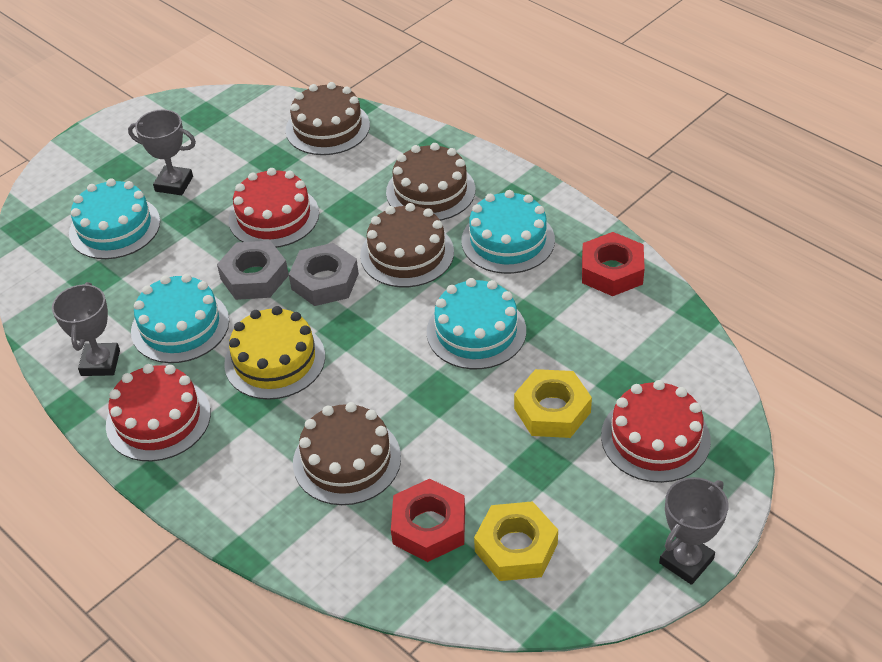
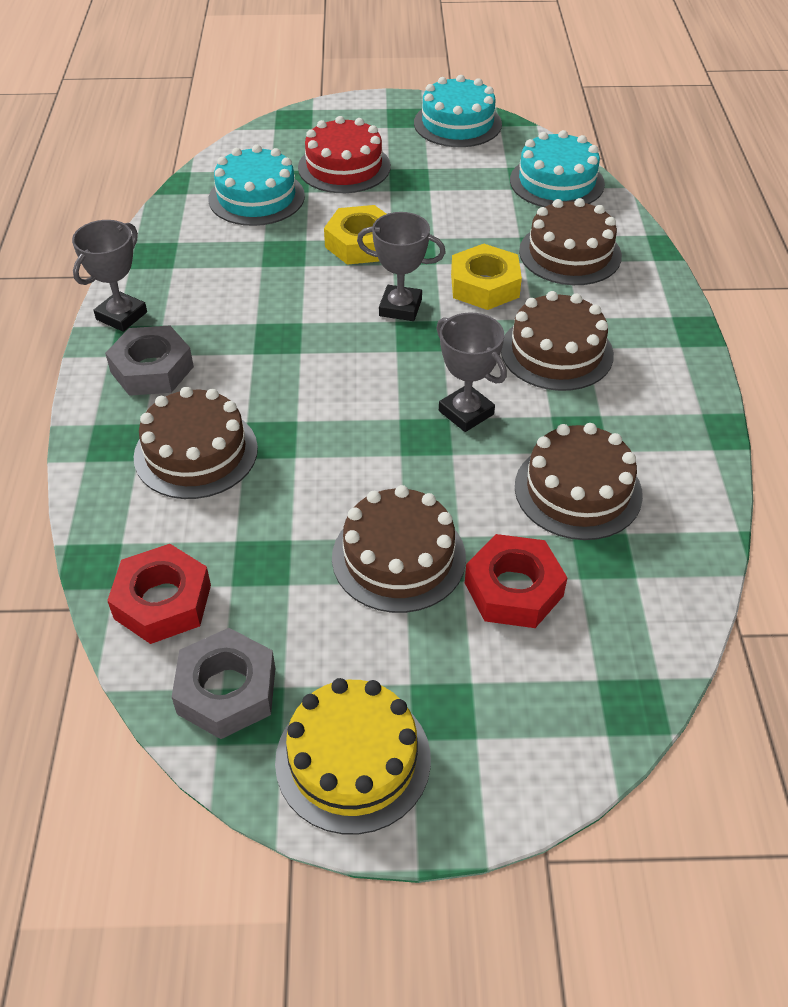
brown cake: 4 -> 5
red cake: 3 -> 1
turquoise cake: 4 -> 3

